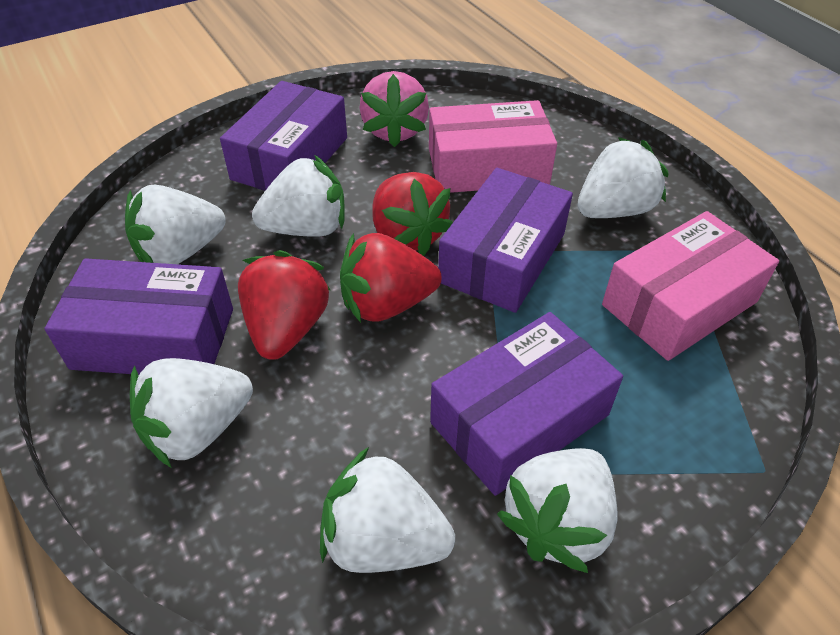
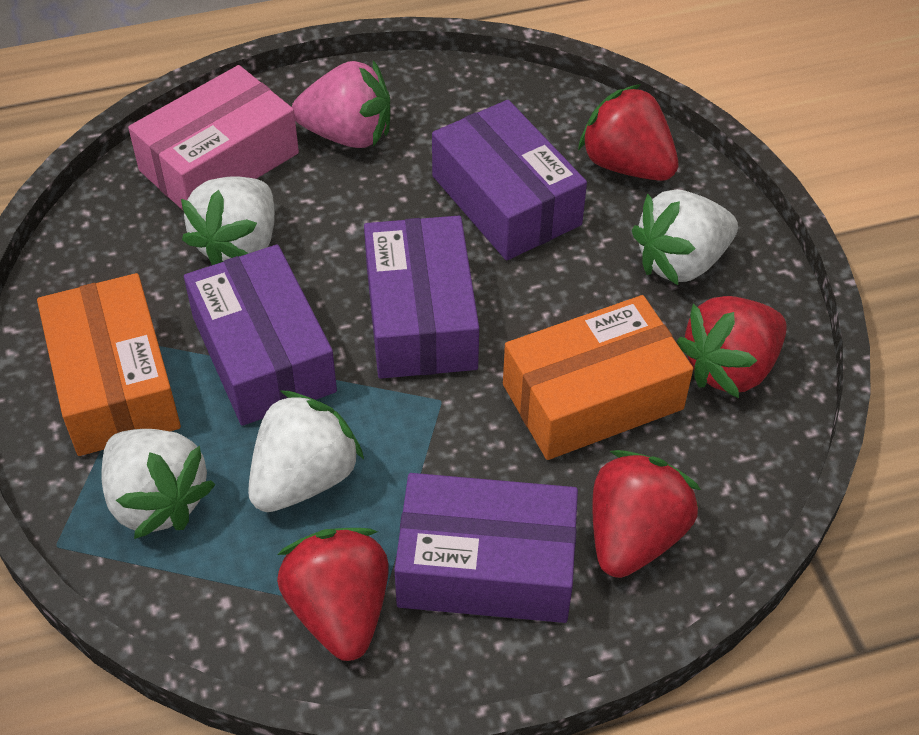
orange box: 0 -> 2
pink box: 2 -> 1
red strawberry: 3 -> 4
white strawberry: 6 -> 4

